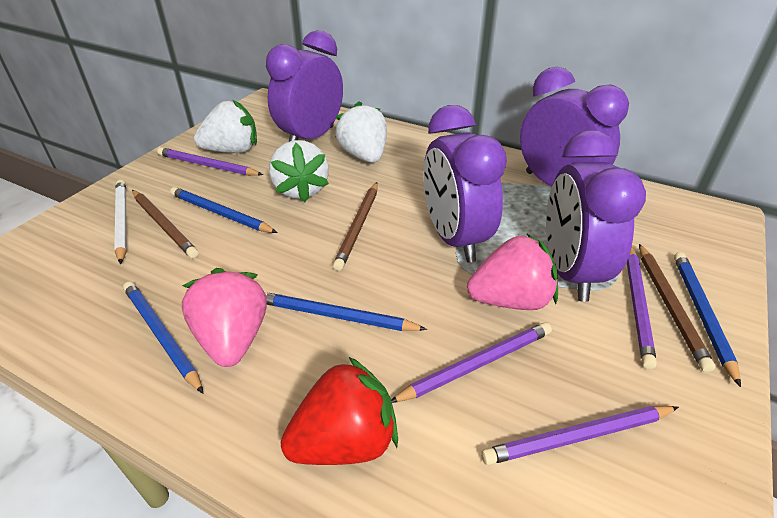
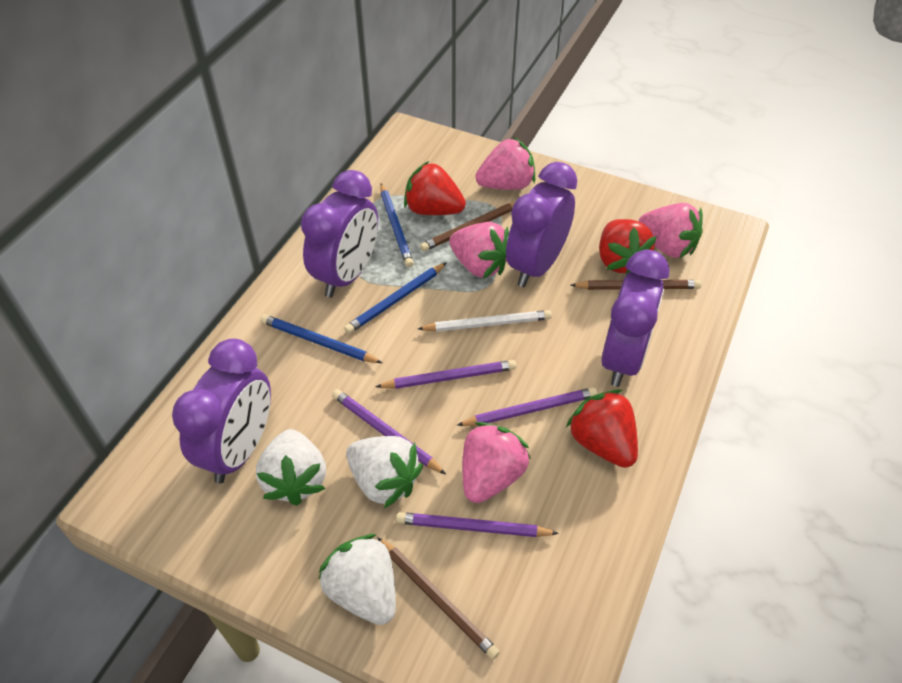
blue pencil: 4 -> 3
pink strawberry: 2 -> 4
red strawberry: 1 -> 3

